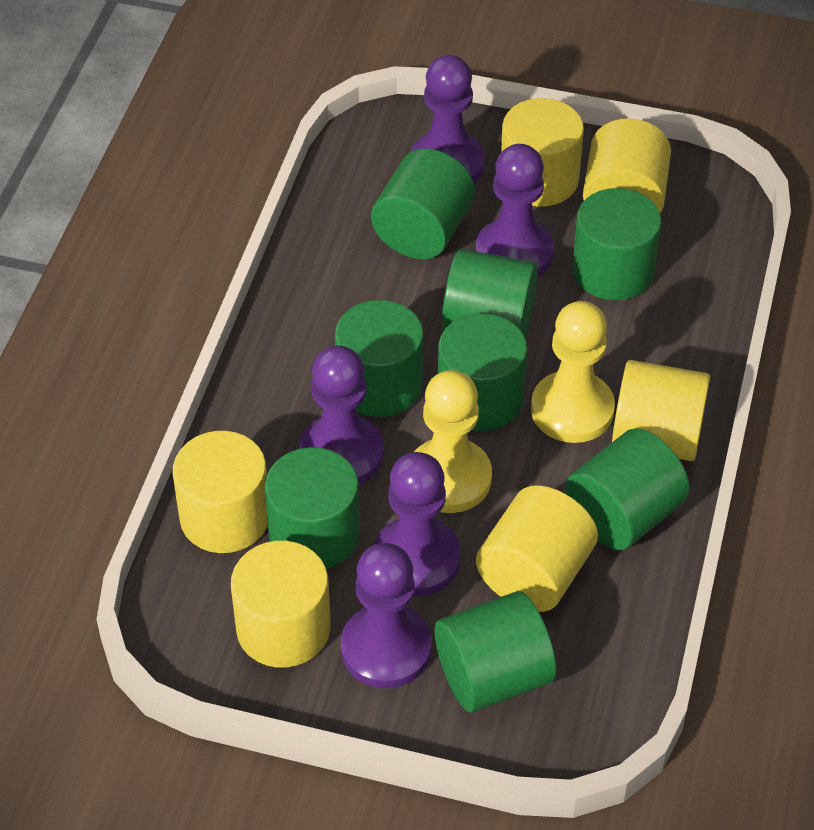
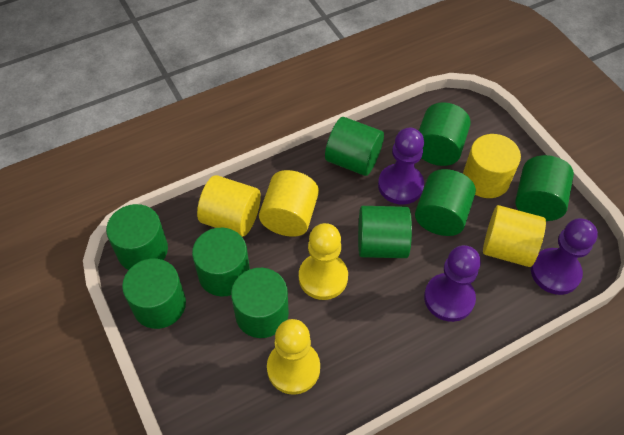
green cylinder: 8 -> 9
purple pawn: 5 -> 3
yellow cylinder: 6 -> 4

